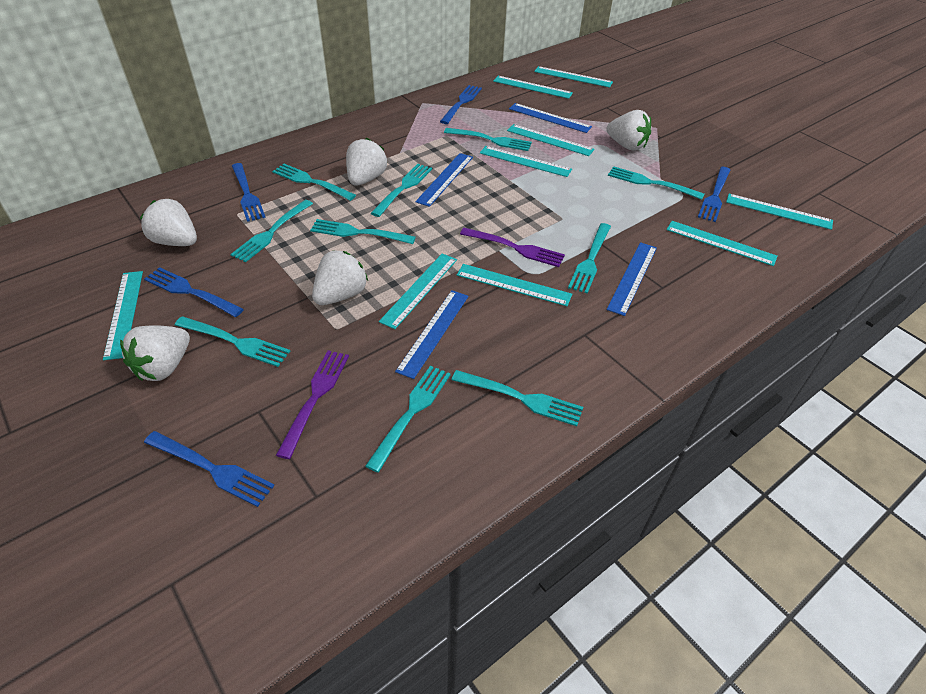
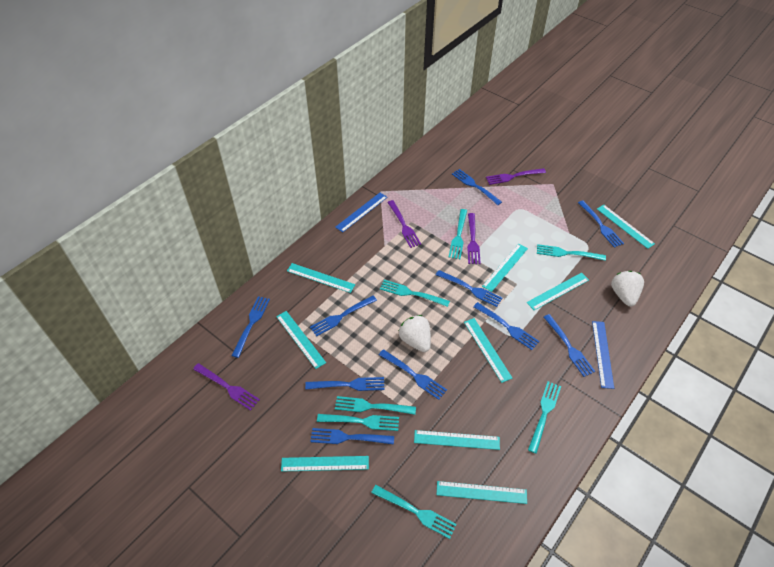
blue fork: 5 -> 10
blue ruler: 4 -> 2
purple fork: 2 -> 4
turquoise fork: 10 -> 7
white strawberry: 5 -> 2

